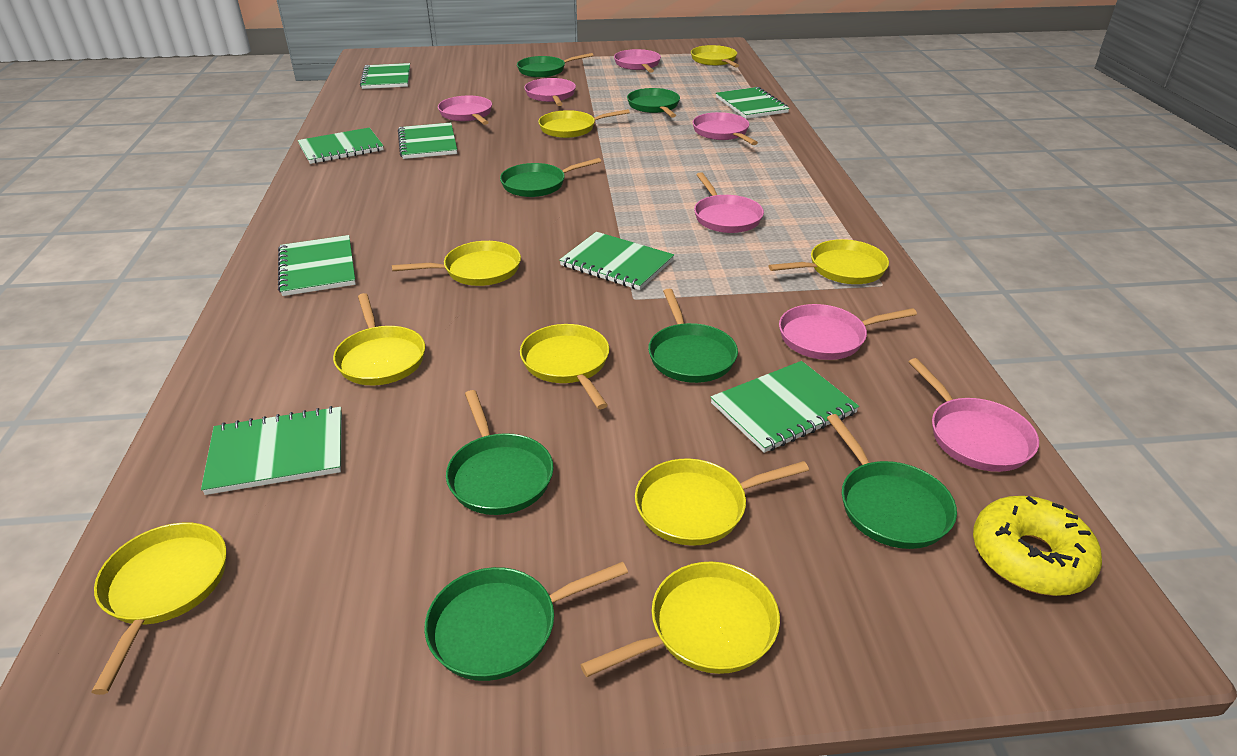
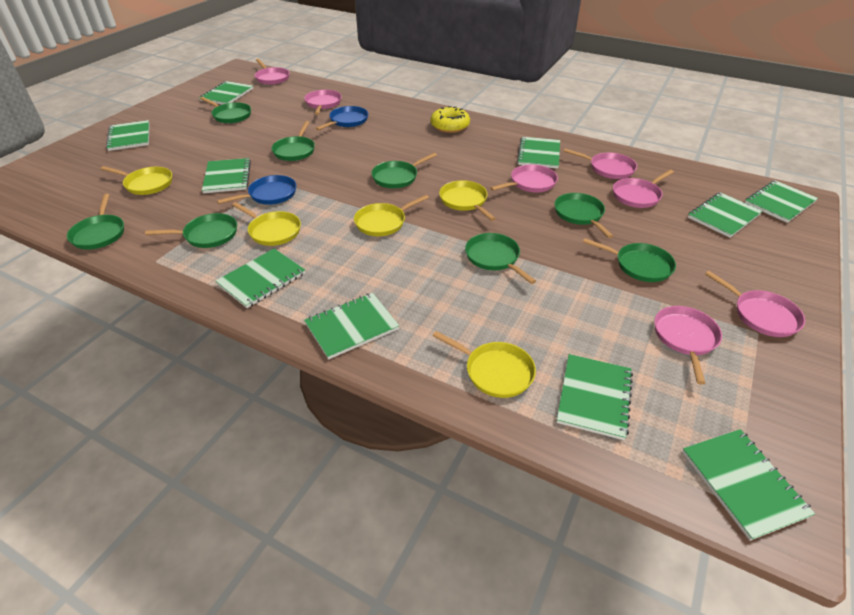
blue pan: 0 -> 2
green notebook: 8 -> 10
green pan: 7 -> 8
yellow pan: 9 -> 5

